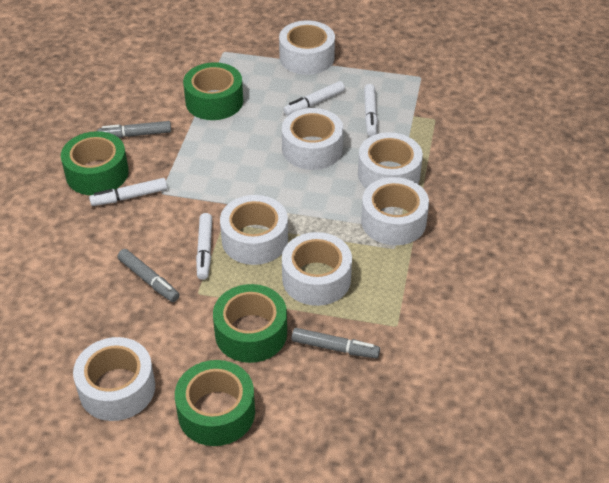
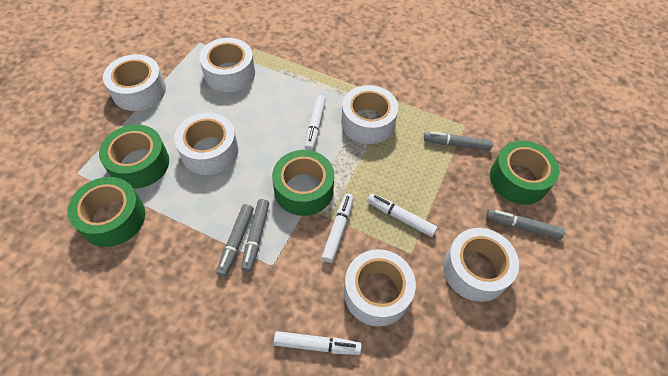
grey marker: 3 -> 4
white tape: 7 -> 6

